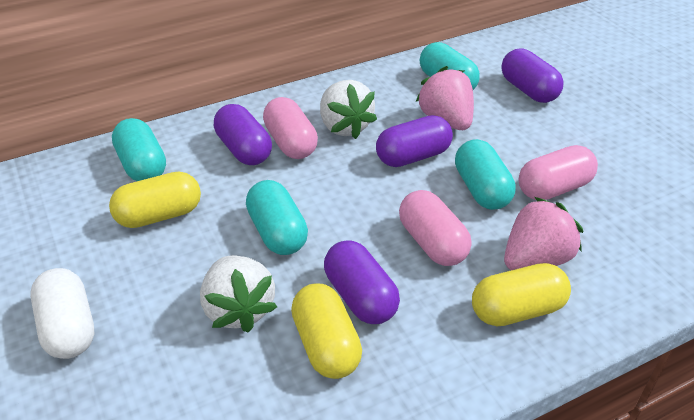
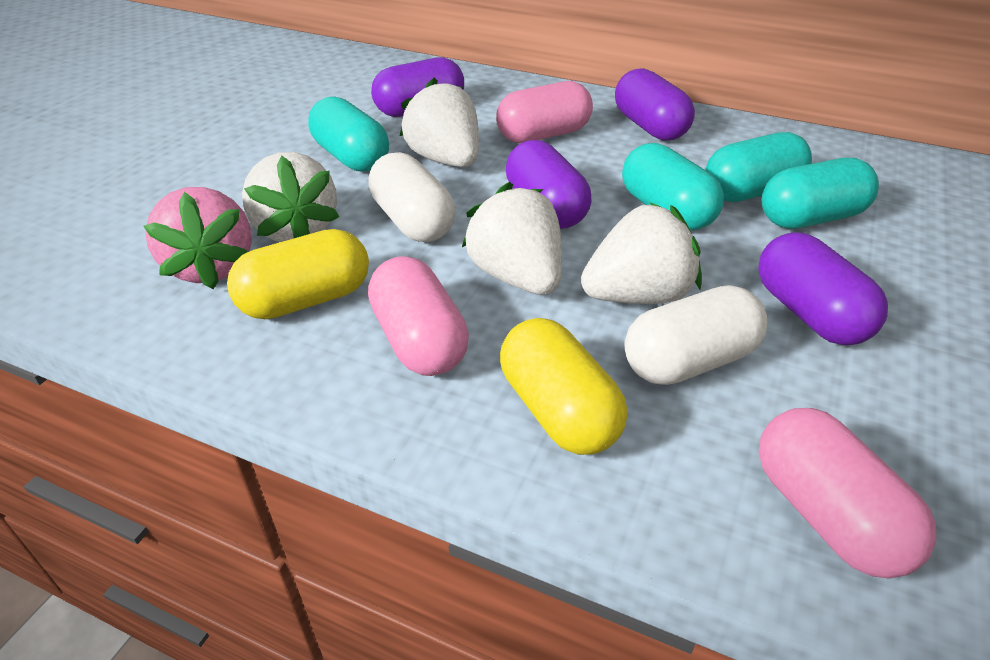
pink strawberry: 2 -> 1
white capsule: 1 -> 2
white strawberry: 2 -> 4
yellow capsule: 3 -> 2

